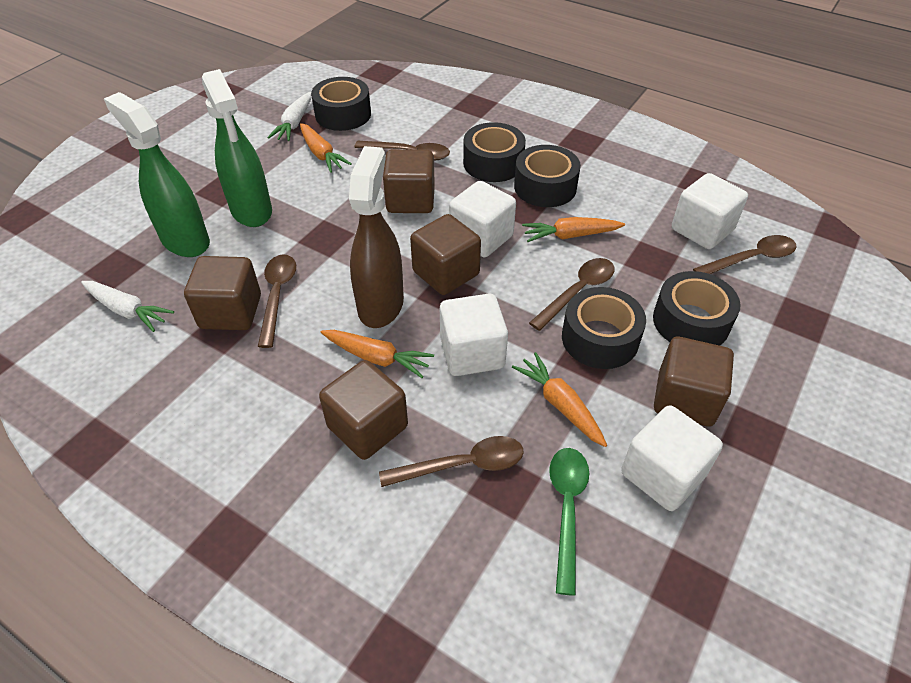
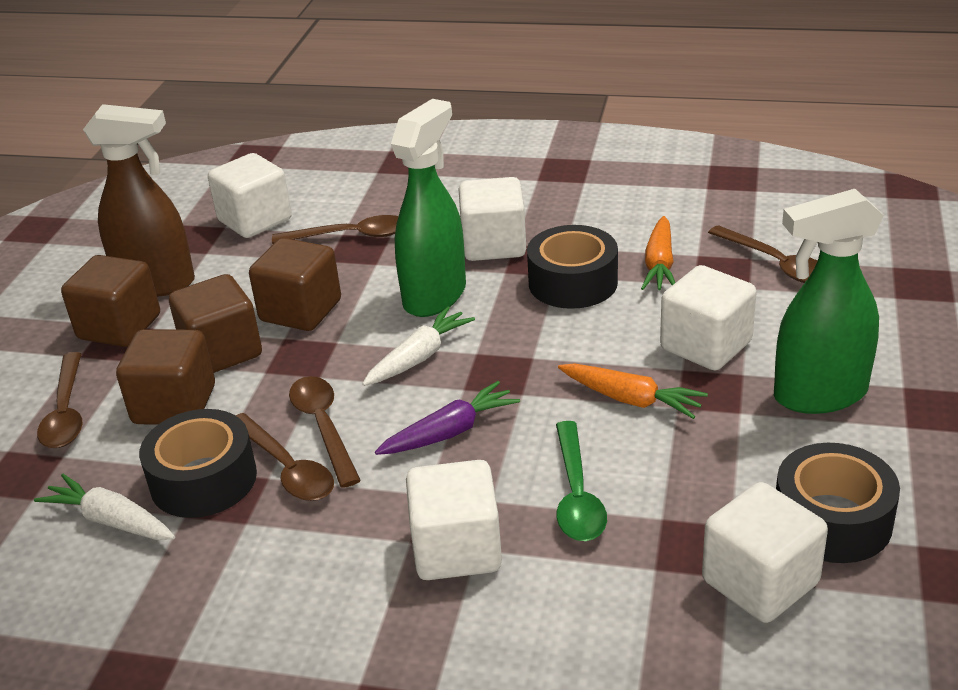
black tape: 5 -> 3
brown cube: 5 -> 4
orange carrot: 4 -> 2
purple carrot: 0 -> 1
white cube: 4 -> 5

